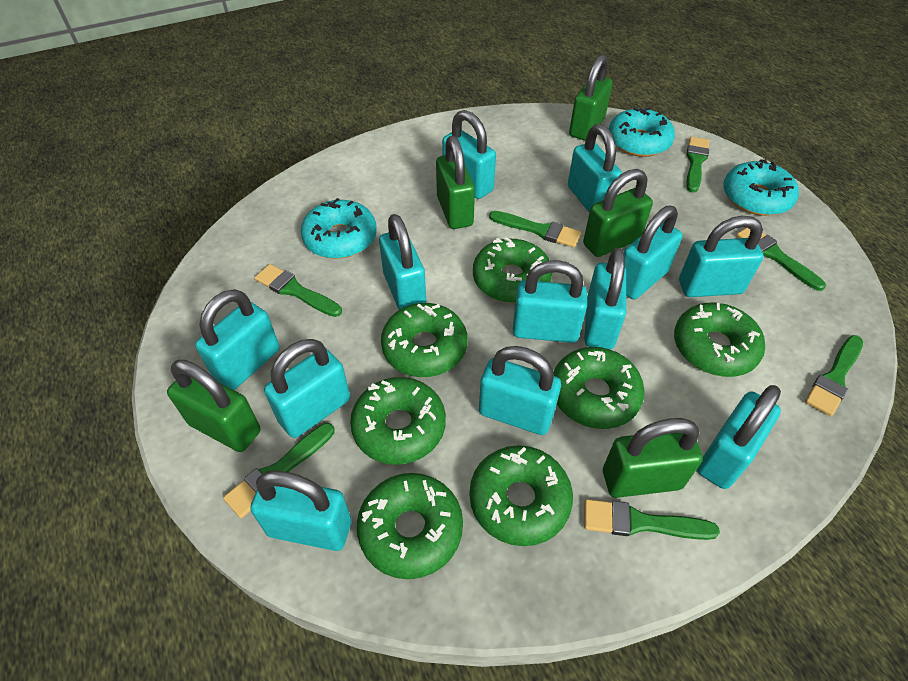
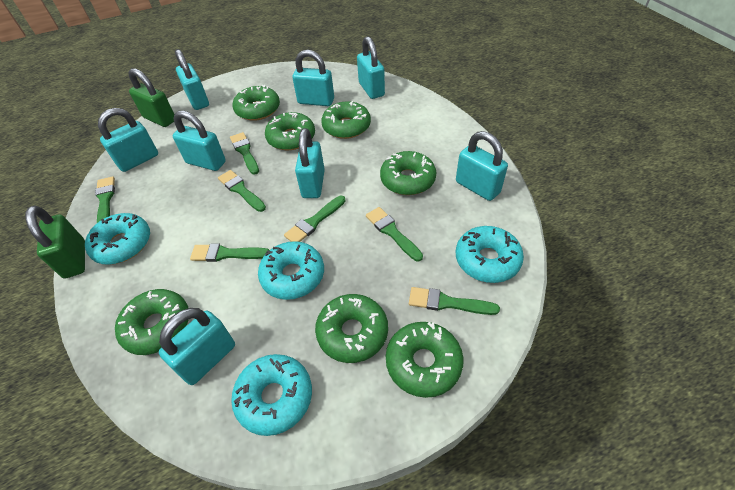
green padlock: 5 -> 2
turquoise donut: 3 -> 4
turquoise padlock: 12 -> 8

